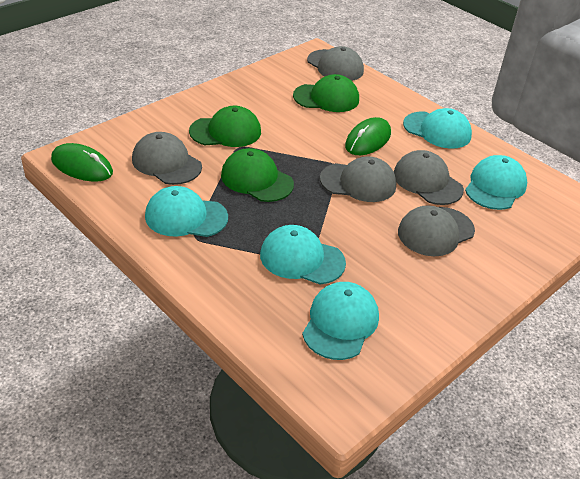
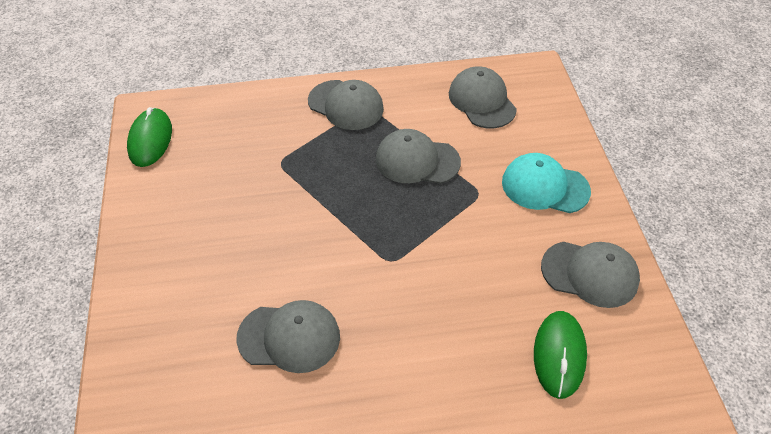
green cap: 3 -> 0
turquoise cap: 5 -> 1

